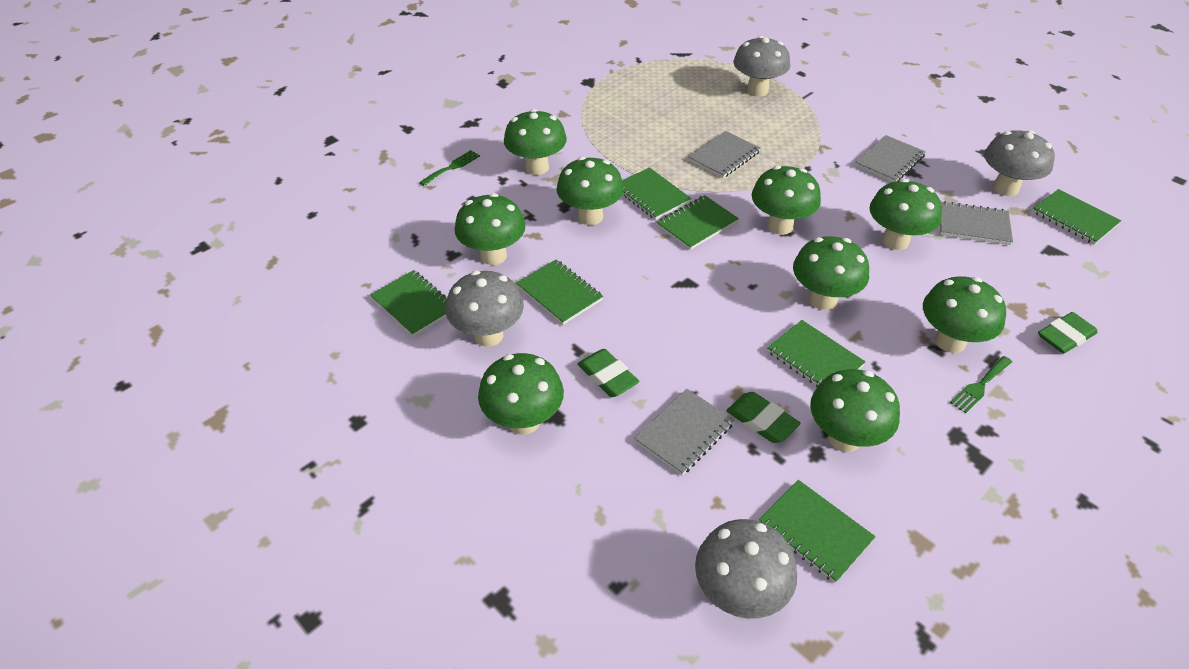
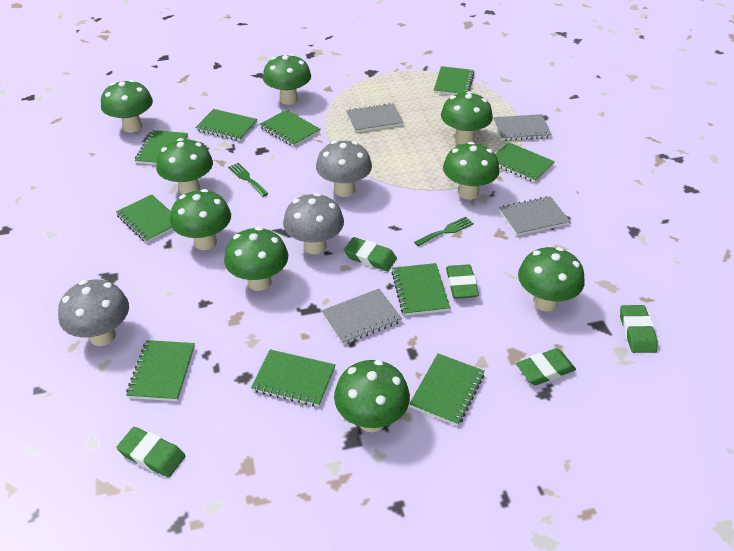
green eraser: 3 -> 5
green notebook: 7 -> 10
grey mushroom: 4 -> 3

